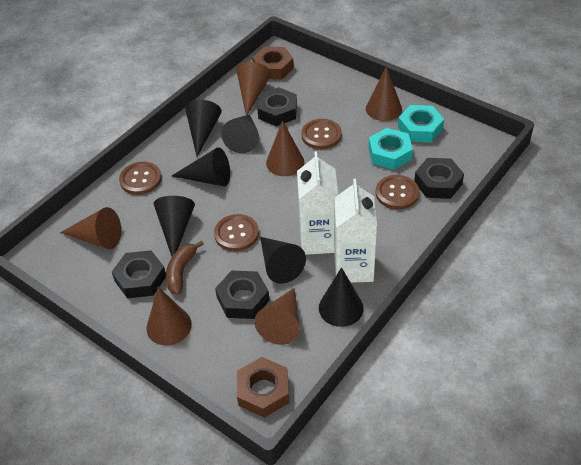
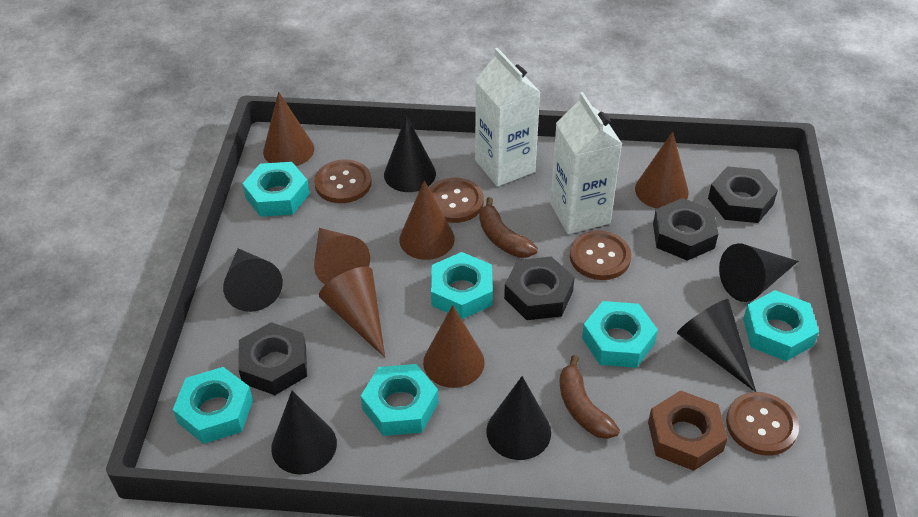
brown banana: 1 -> 2
brown nut: 2 -> 1
turquoise nut: 2 -> 6

